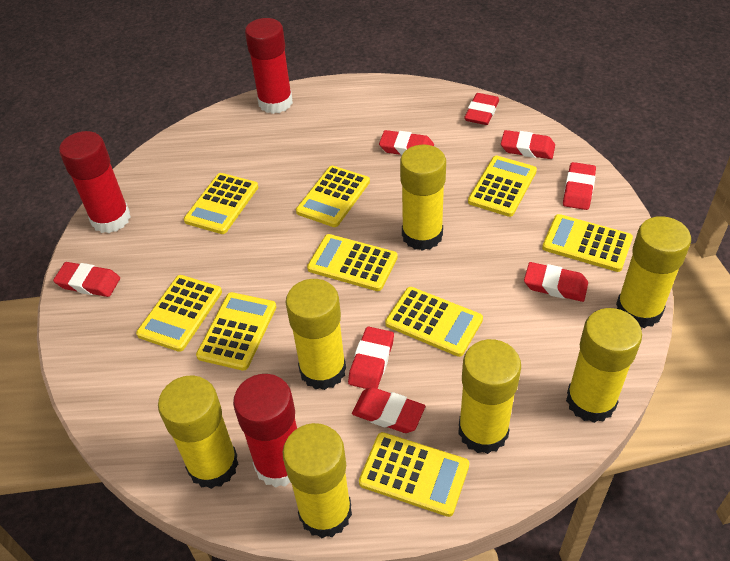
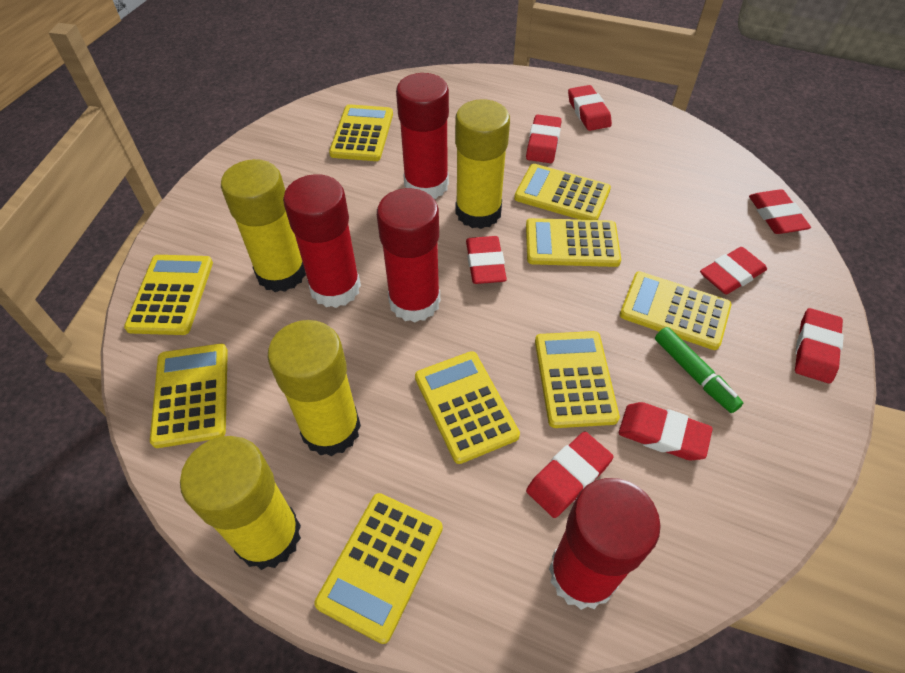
green marker: 0 -> 1
red glue stick: 3 -> 4
yellow glue stick: 7 -> 4

